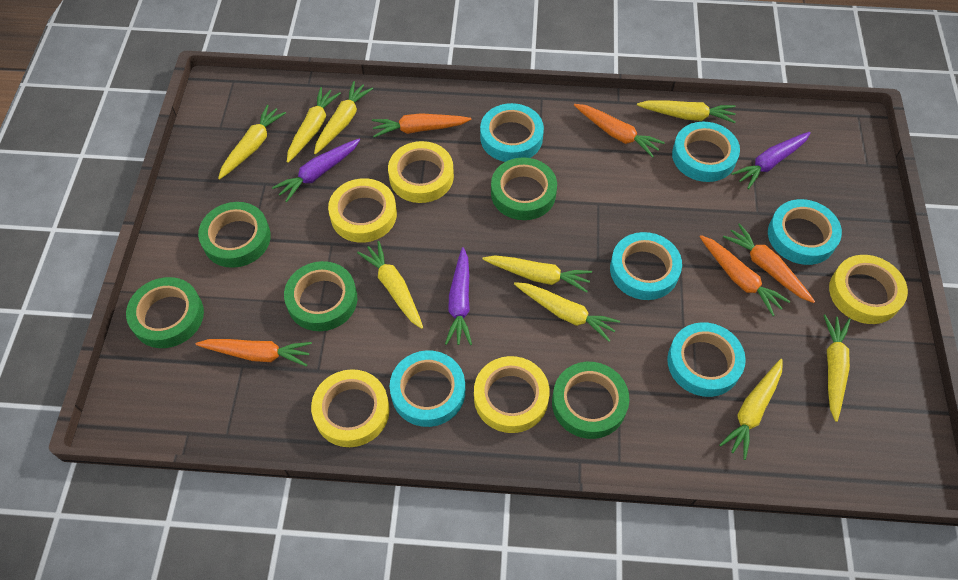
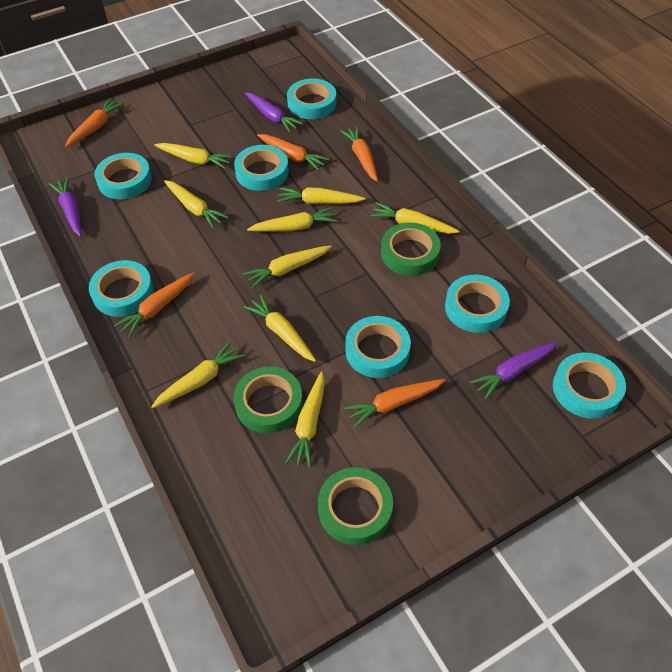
green tape: 5 -> 3
turquoise tape: 6 -> 7
yellow tape: 5 -> 0

